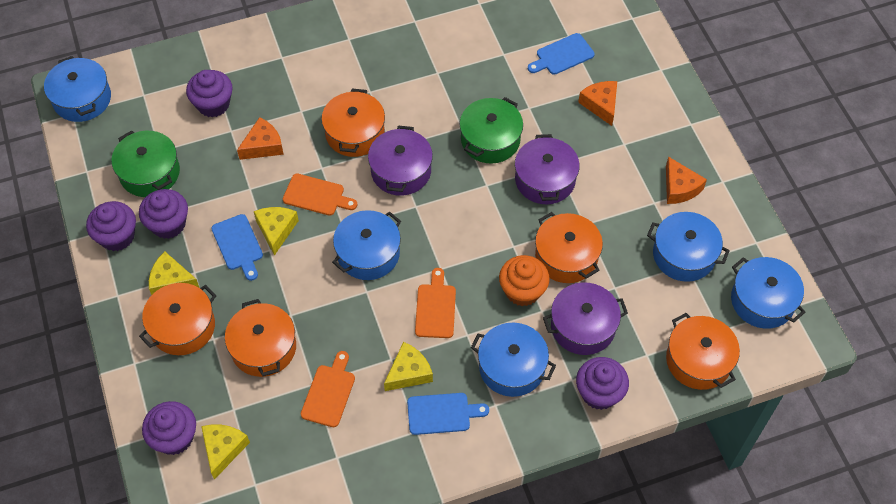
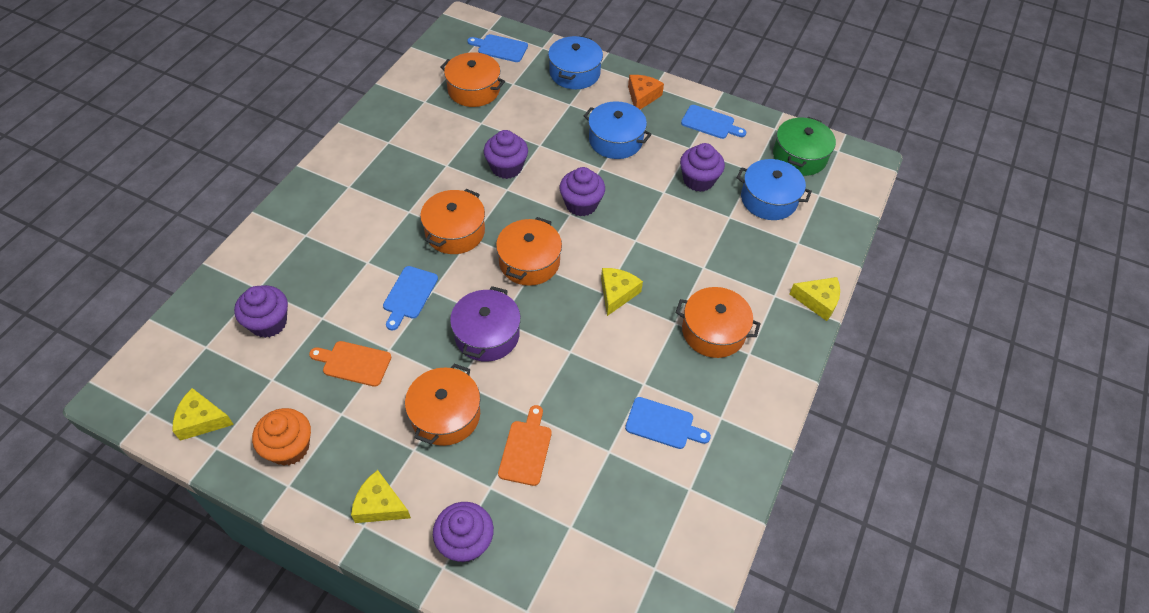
blue cutting board: 3 -> 4
blue pot: 5 -> 3
green pot: 2 -> 1
orange cheese: 3 -> 1
orange cutting board: 3 -> 2
purple pot: 3 -> 1

